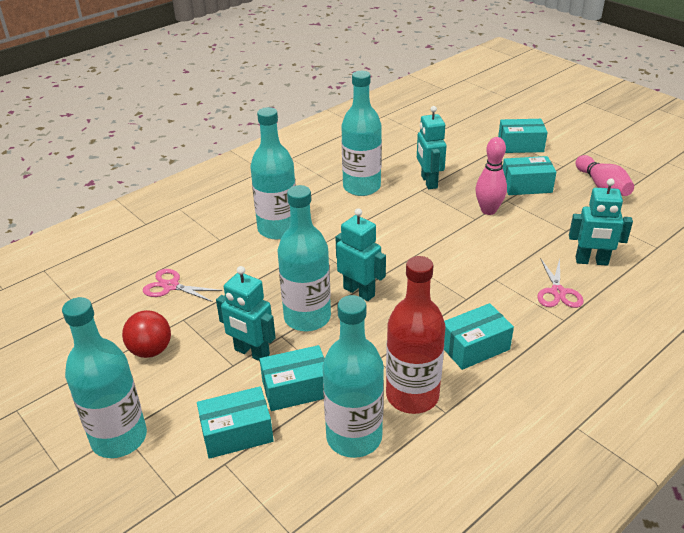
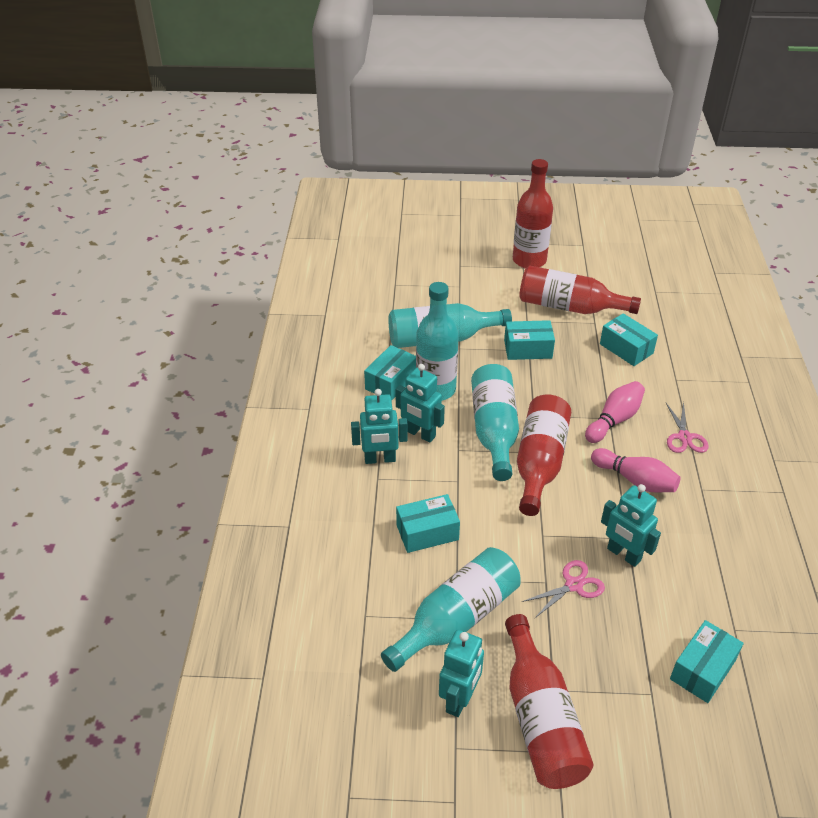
red ball: 1 -> 0
red bottle: 1 -> 4
turquoise bottle: 5 -> 4

